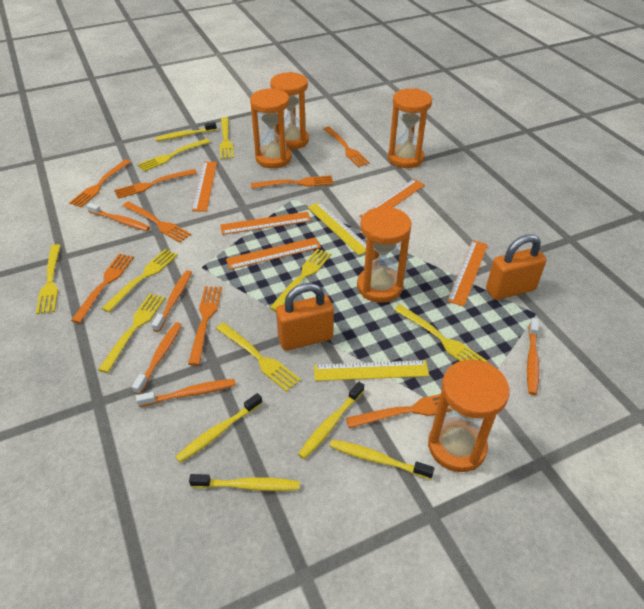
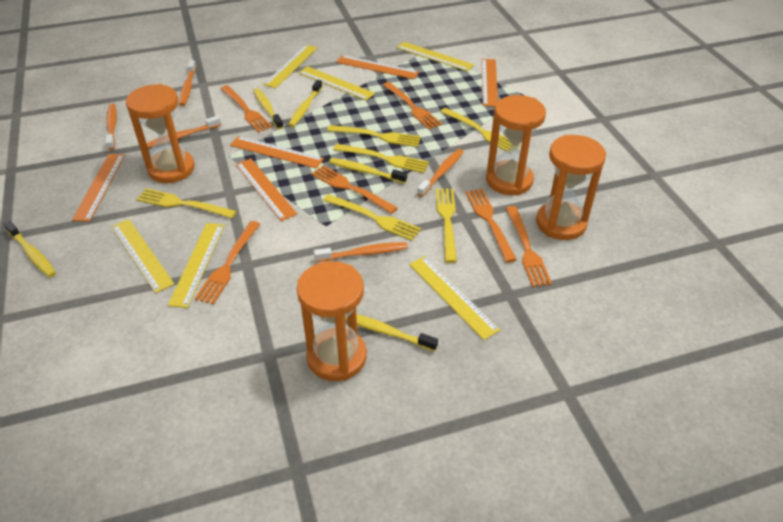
orange fork: 8 -> 6
orange hourglass: 5 -> 4
orange padlock: 2 -> 0
yellow fork: 8 -> 6
yellow ruler: 2 -> 6

